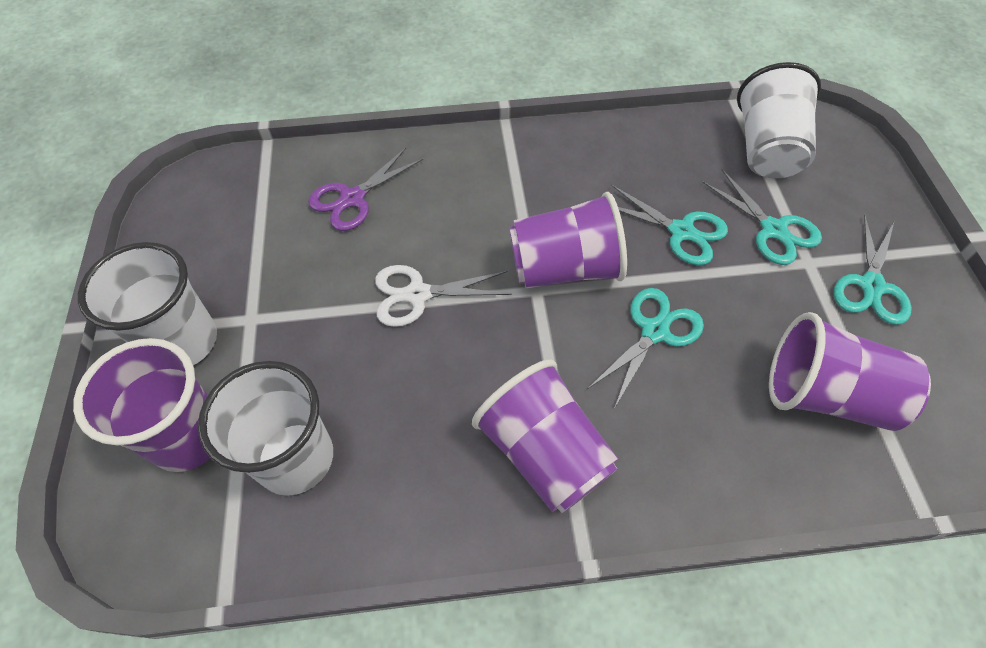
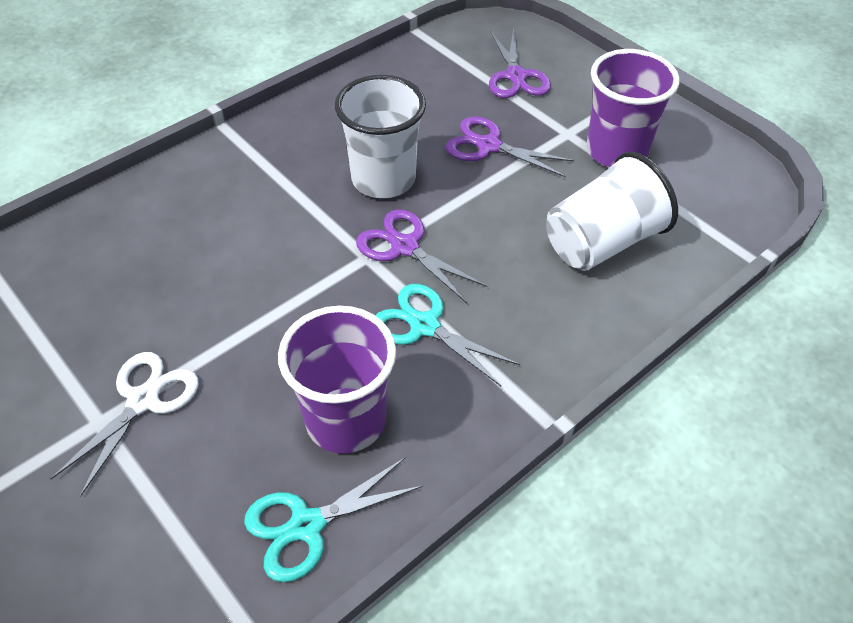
purple cup: 4 -> 2
purple scissors: 1 -> 3
turquoise scissors: 4 -> 2
white cup: 3 -> 2

